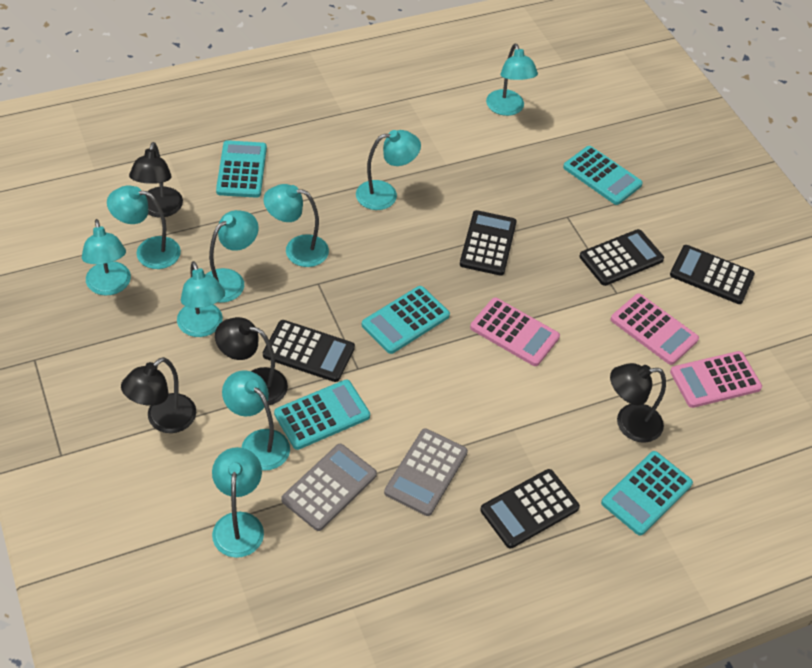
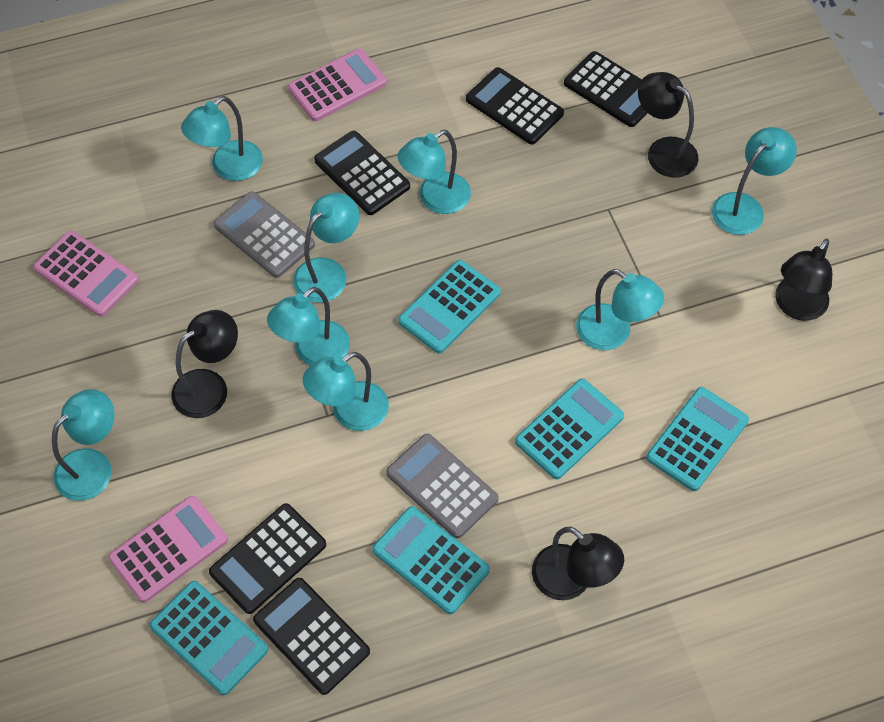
turquoise lamp: 9 -> 8

